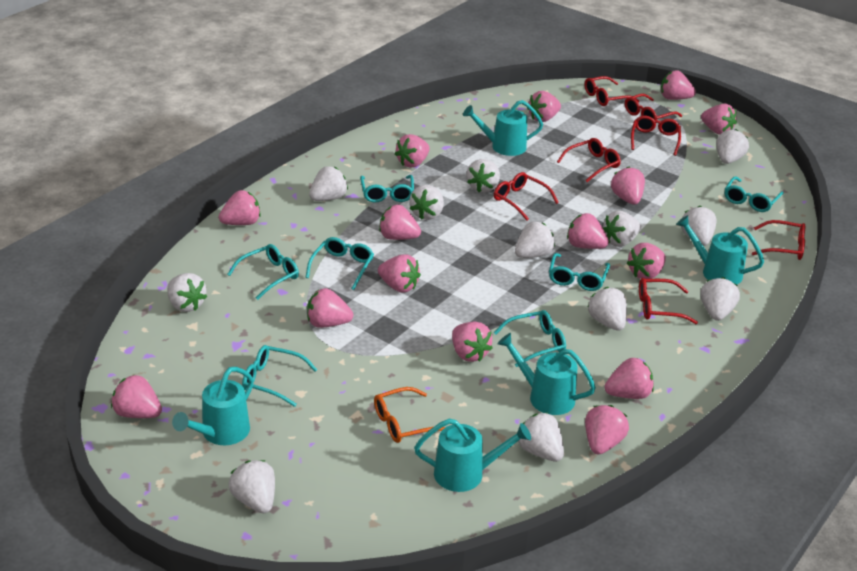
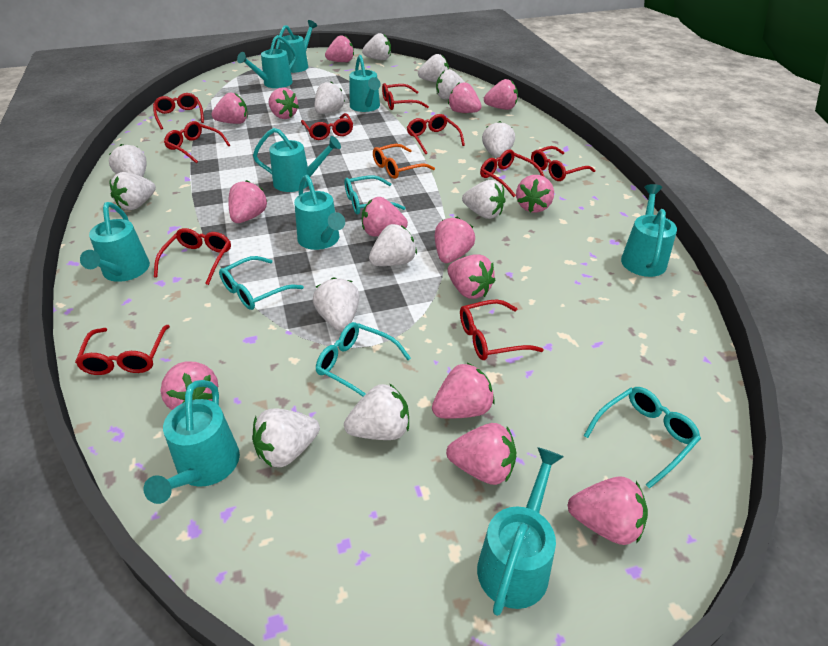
pink strawberry: 15 -> 14
red glasses: 7 -> 10
turquoise glasses: 7 -> 4
turquoise watering can: 5 -> 9

